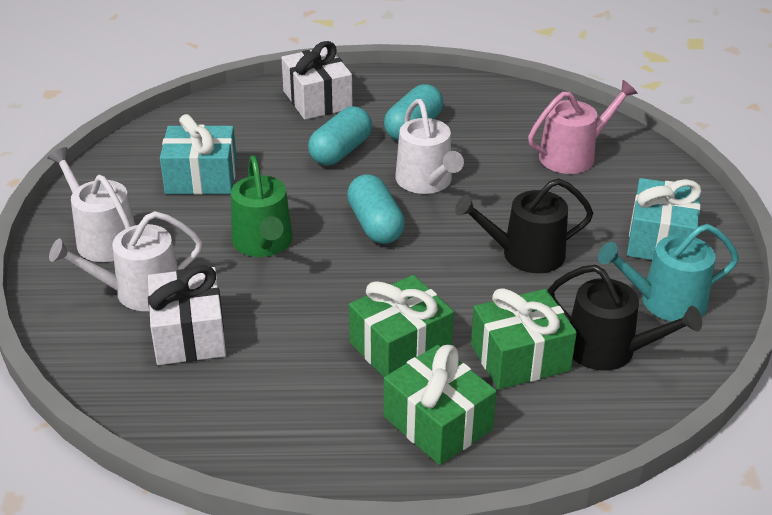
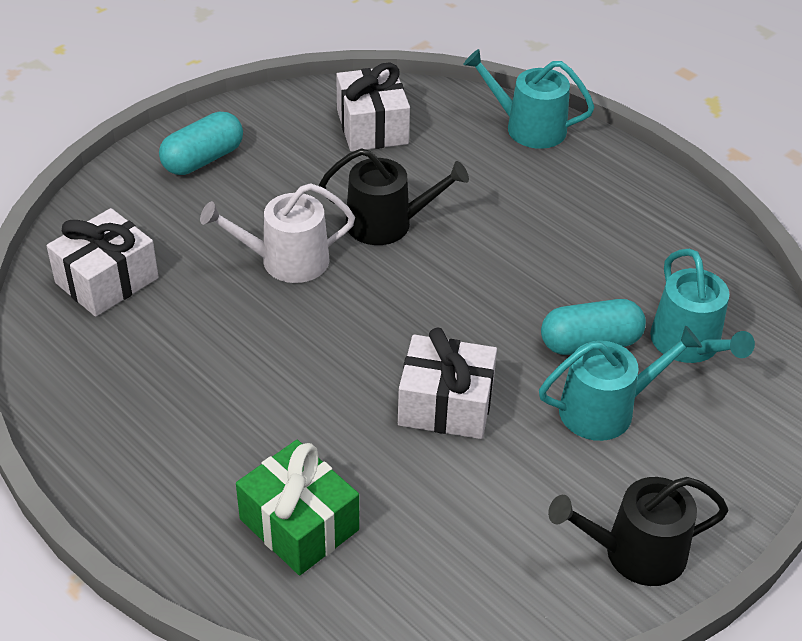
green gift: 3 -> 1
green watering can: 1 -> 0
pink watering can: 1 -> 0
turquoise capsule: 3 -> 2
turquoise gift: 2 -> 0
turquoise watering can: 1 -> 3
white gift: 2 -> 3
white watering can: 3 -> 1

